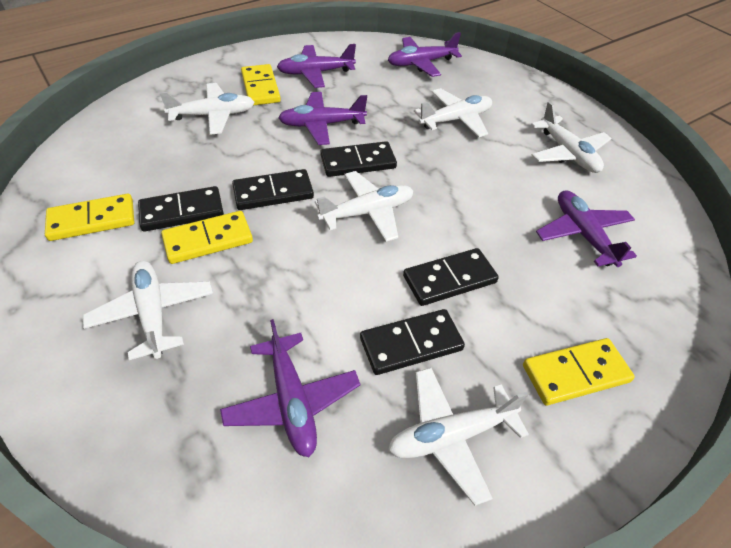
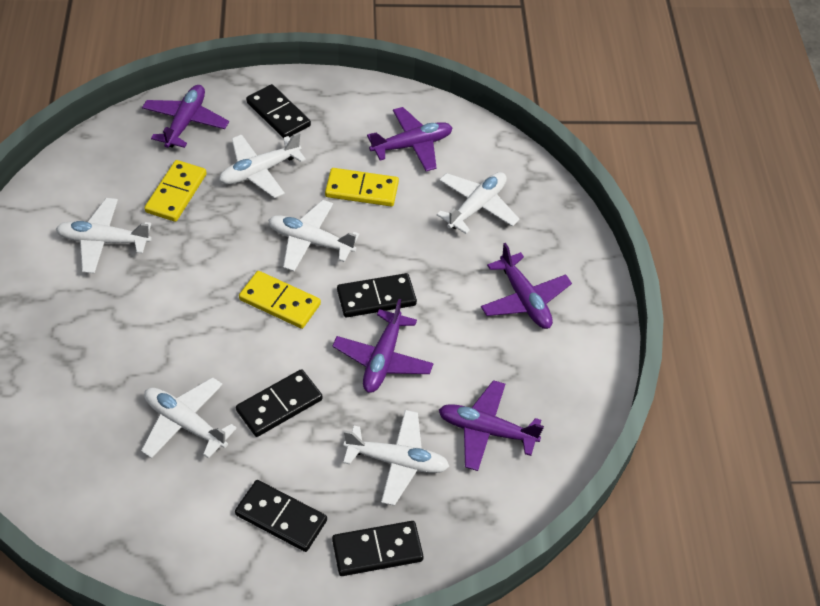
yellow domino: 4 -> 3

